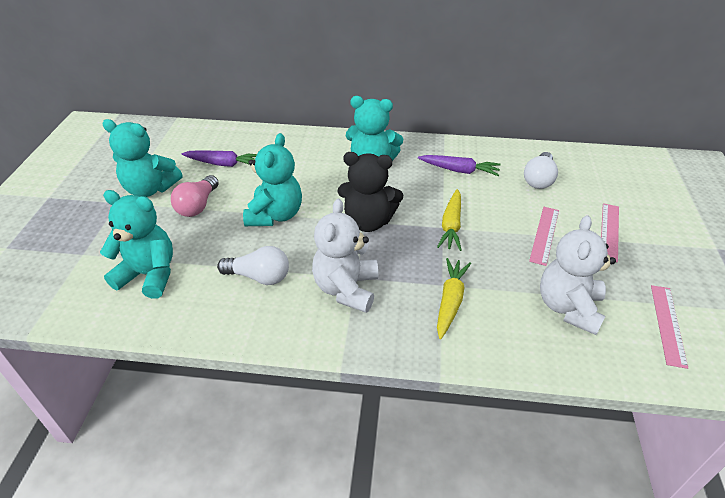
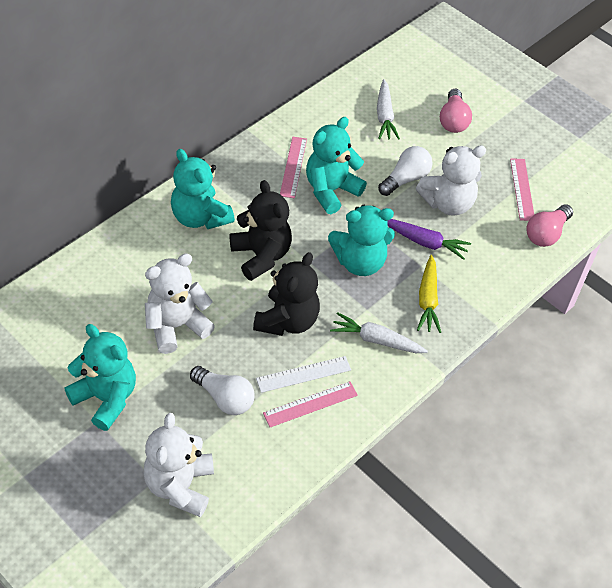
black teddy bear: 1 -> 2
pink light bulb: 1 -> 2
purple carrot: 2 -> 1
white carrot: 0 -> 2
white ruler: 0 -> 1
white teddy bear: 2 -> 3
yellow carrot: 2 -> 1

